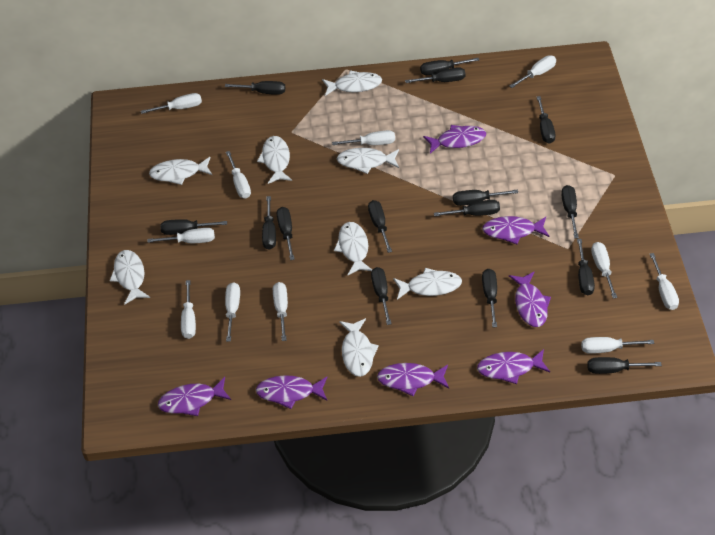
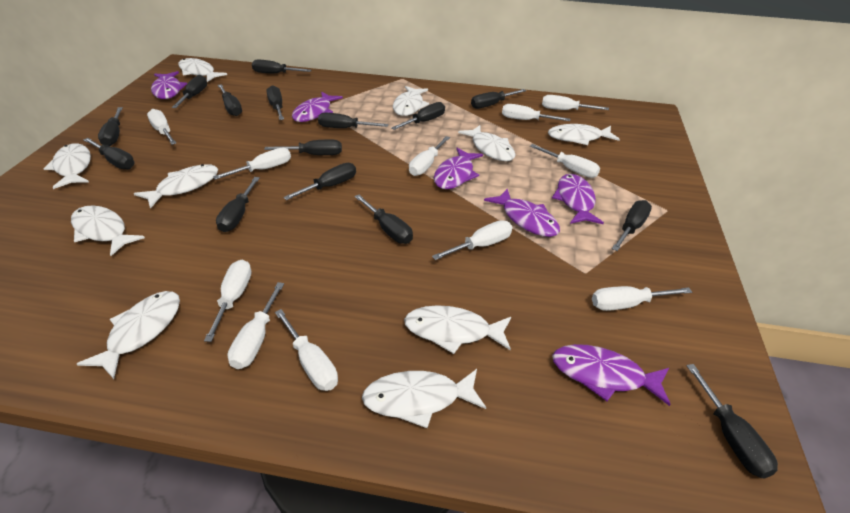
purple fish: 7 -> 6
white fish: 8 -> 10

